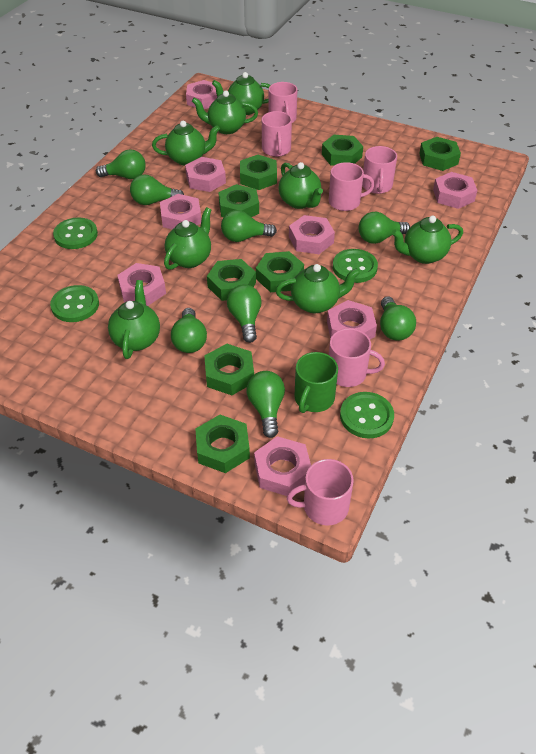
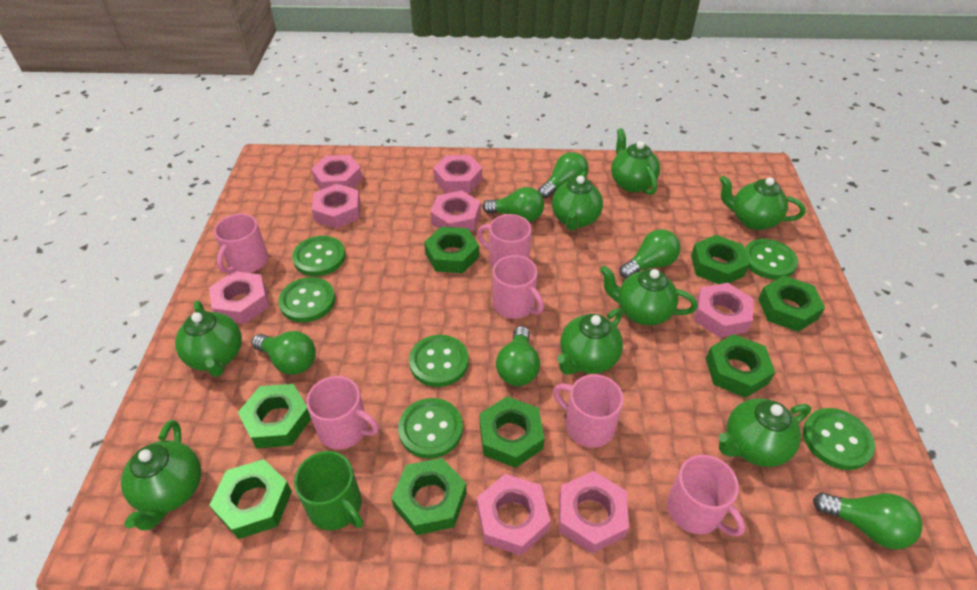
green button: 4 -> 6
green light bulb: 8 -> 6

